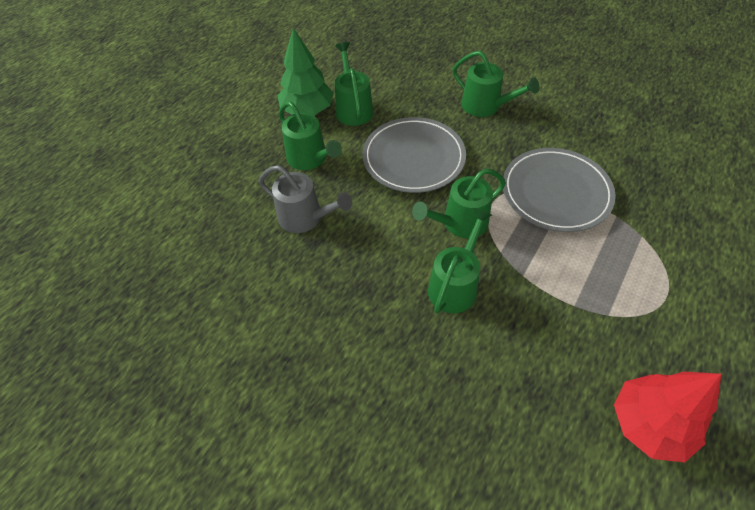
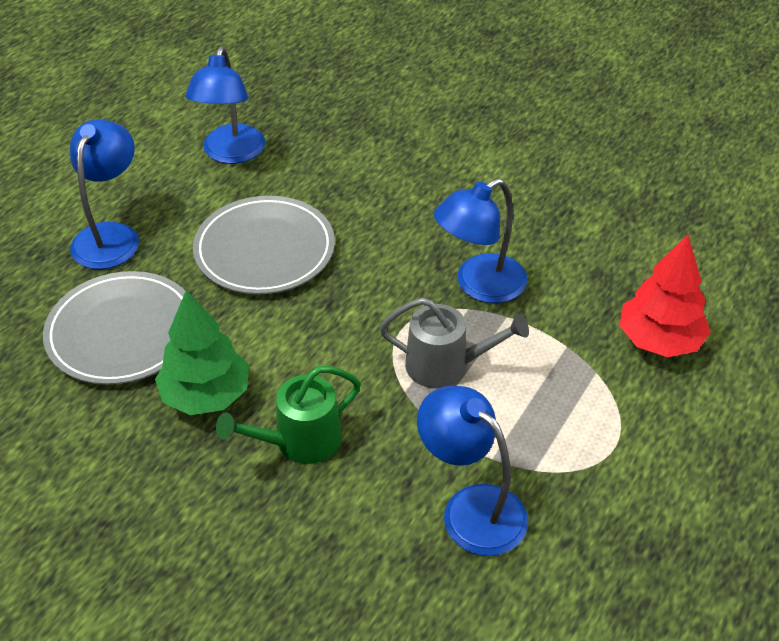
blue lamp: 0 -> 4
green watering can: 5 -> 1

